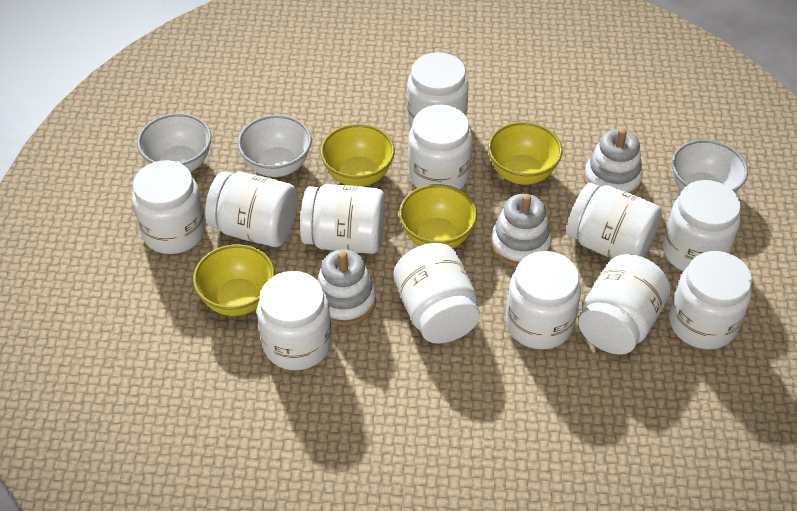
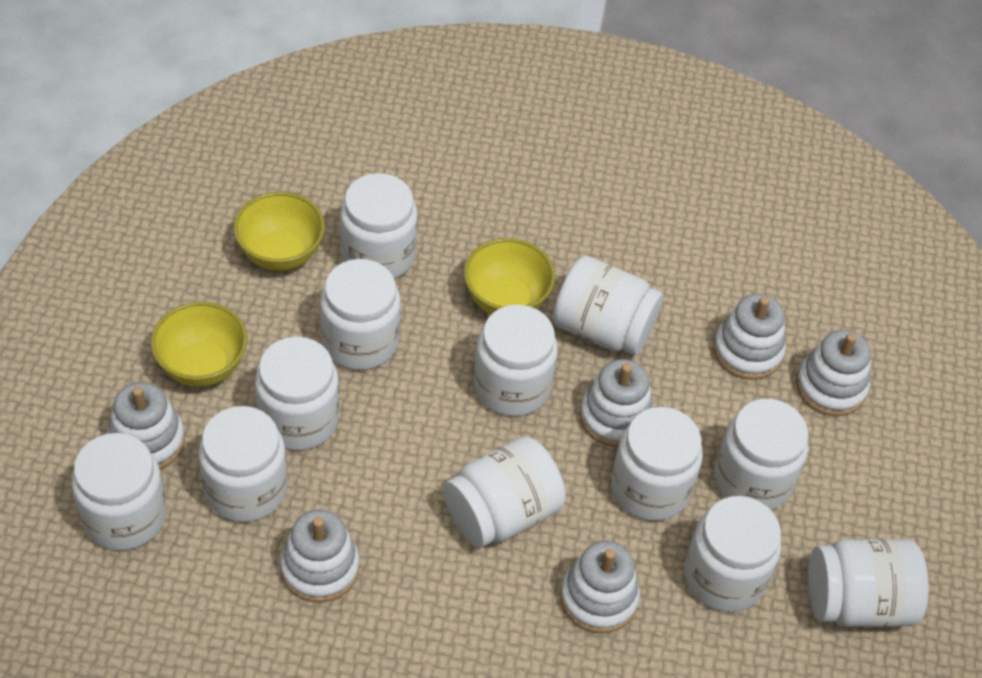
white bowl: 3 -> 0
white stacking toy: 3 -> 6
yellow bowl: 4 -> 3

